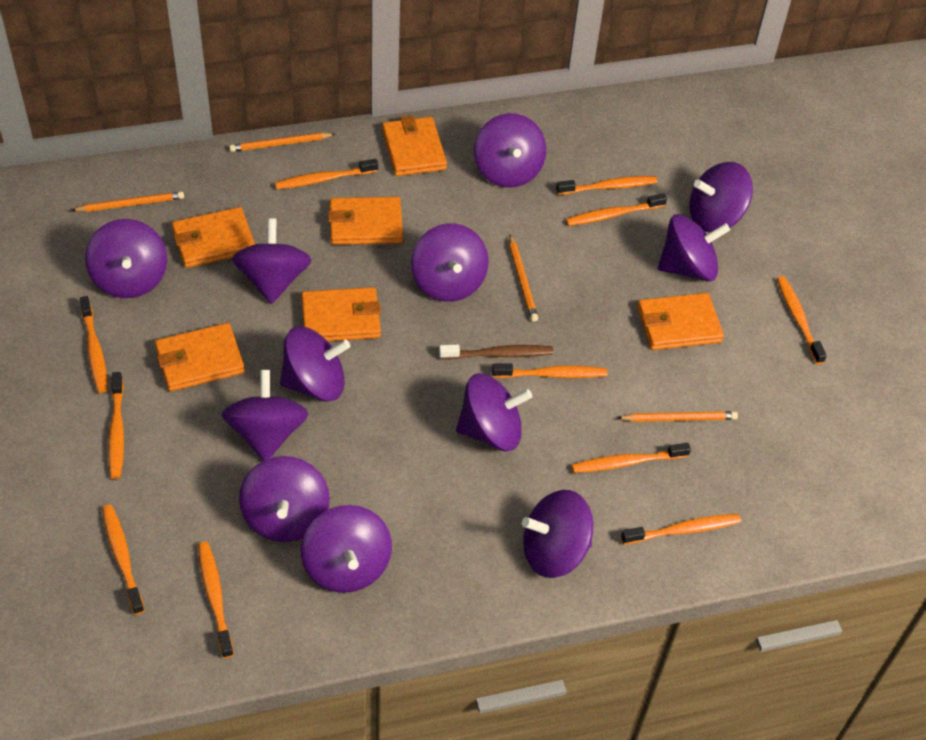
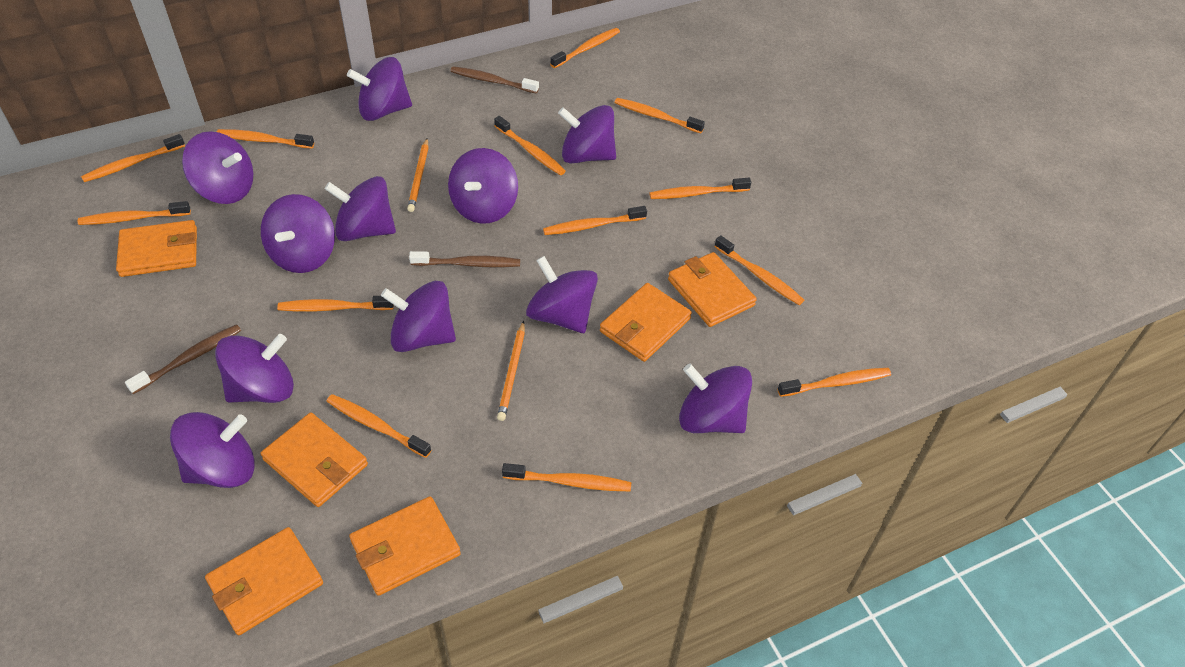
brown toothbrush: 1 -> 3
orange pencil: 4 -> 2
orange toothbrush: 11 -> 13
purple spinning top: 12 -> 11

